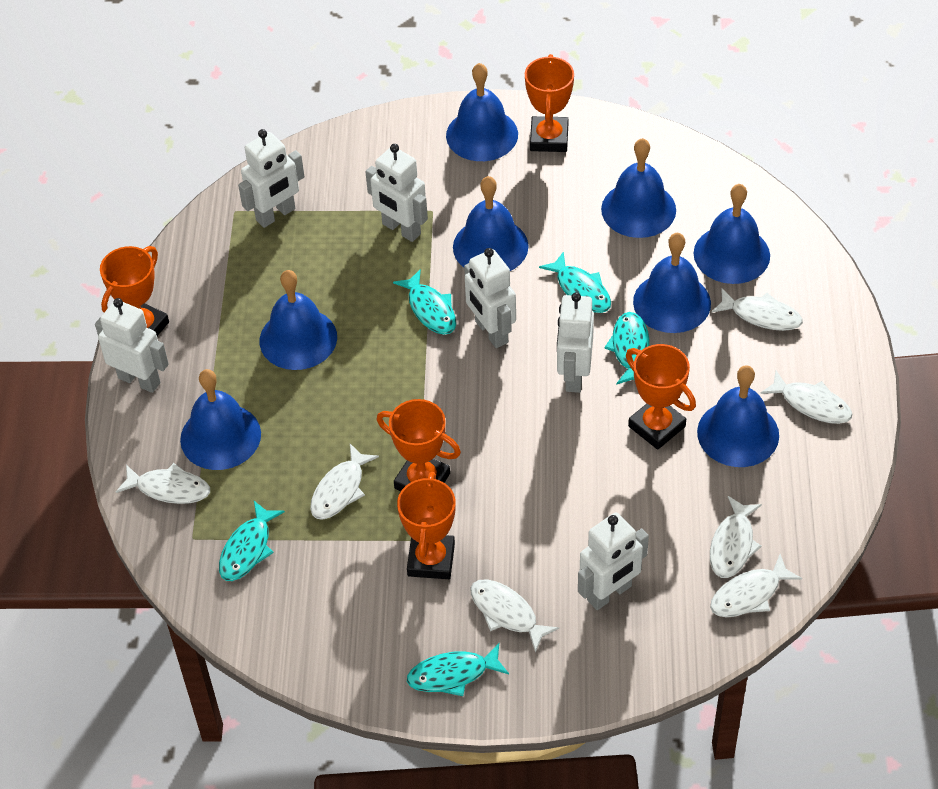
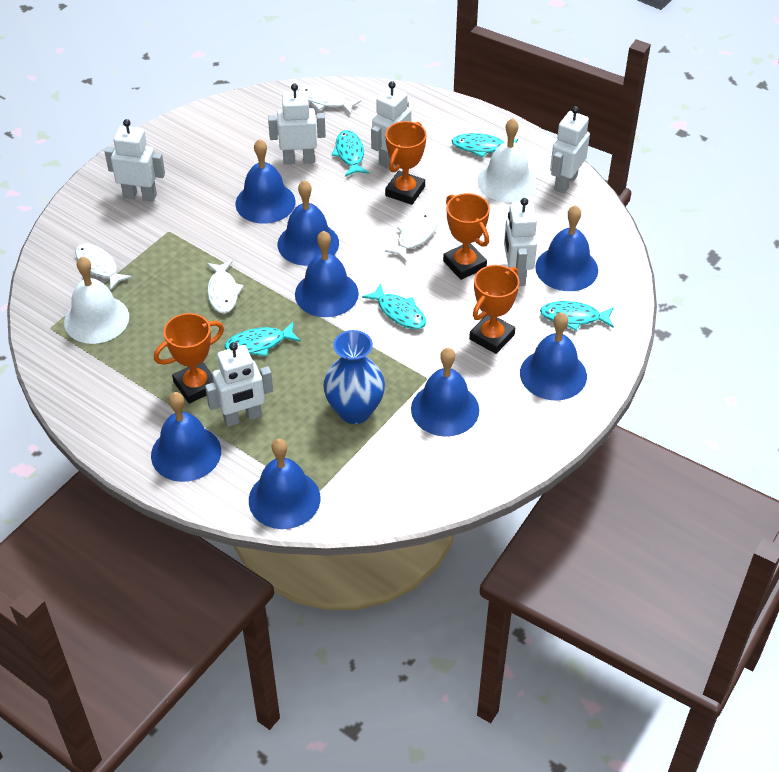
blue vase: 0 -> 1
orange trophy: 5 -> 4
white bell: 0 -> 2
white fish: 7 -> 4

